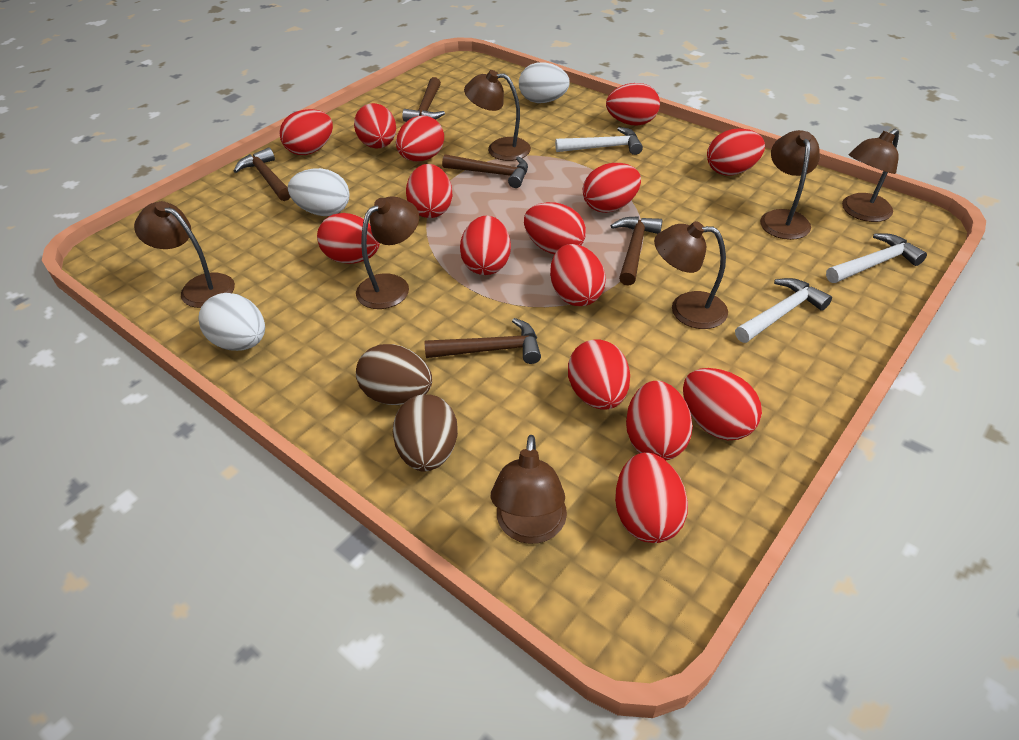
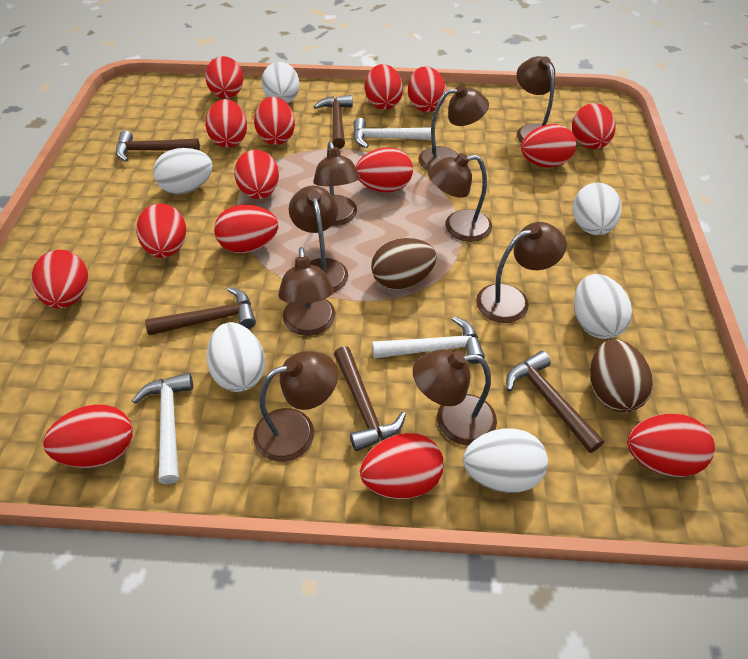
brown lamp: 7 -> 9
white egg: 3 -> 6

